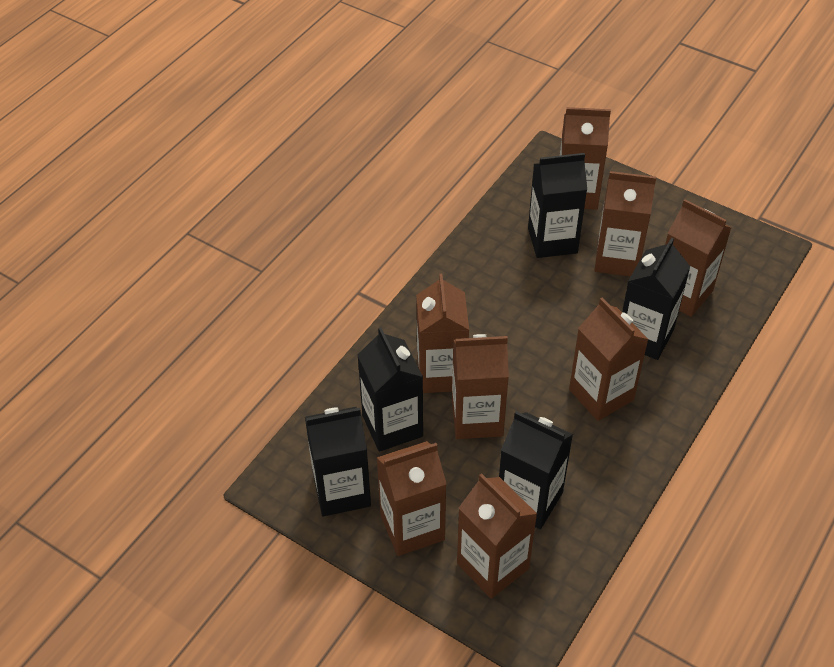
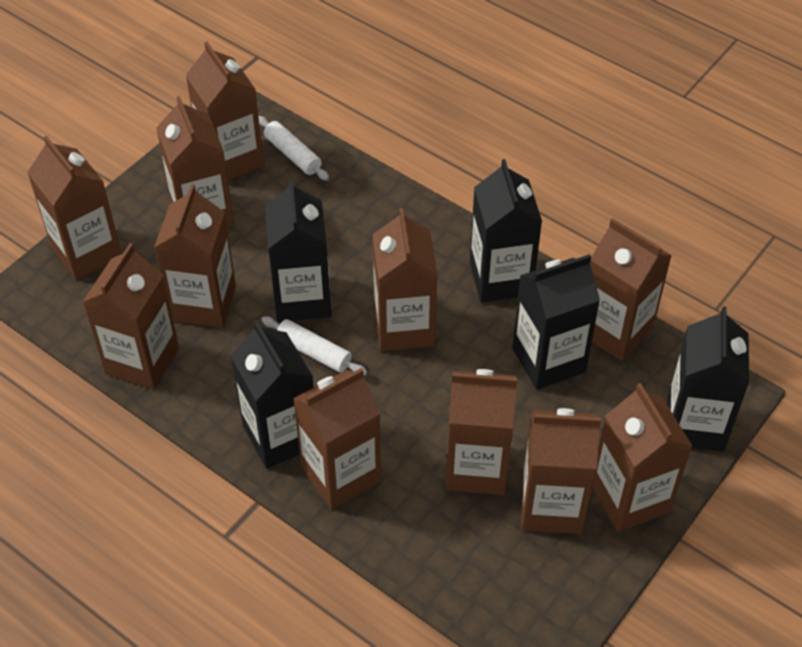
brown carton: 8 -> 11
white rolling pin: 0 -> 2

